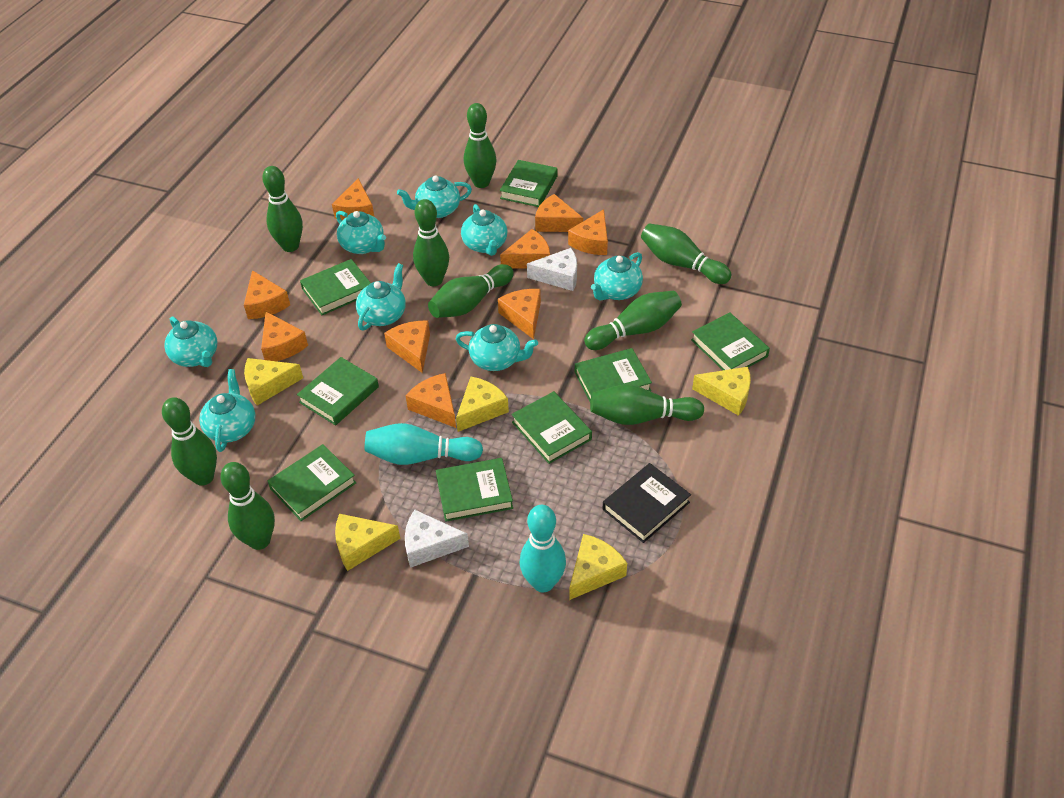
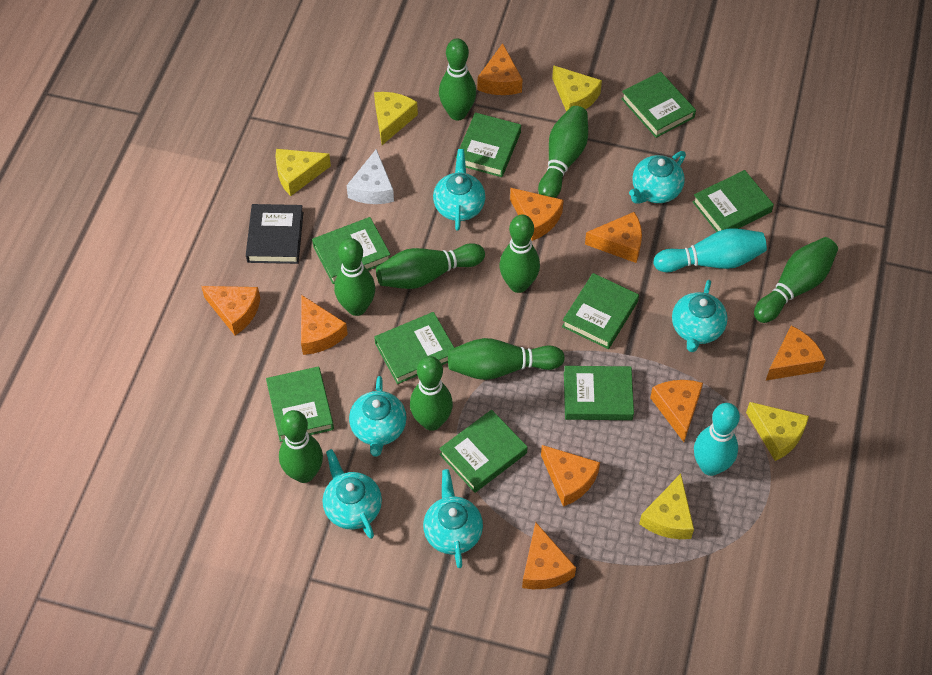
green book: 8 -> 9
turquoise teapot: 8 -> 6
white cheese: 2 -> 1

